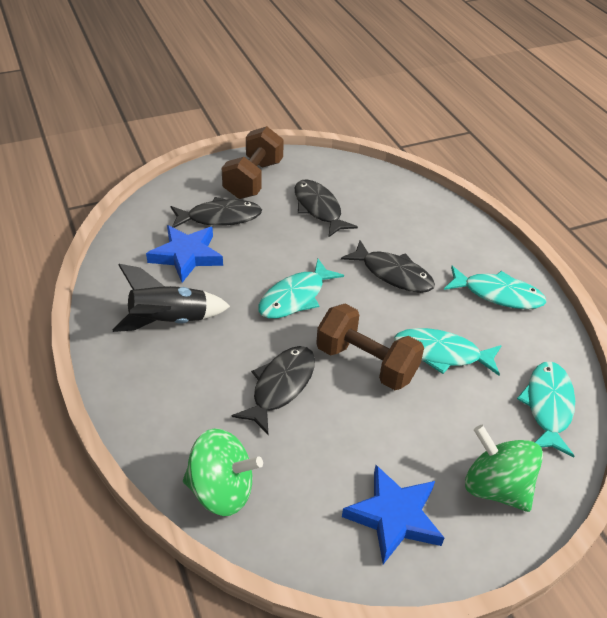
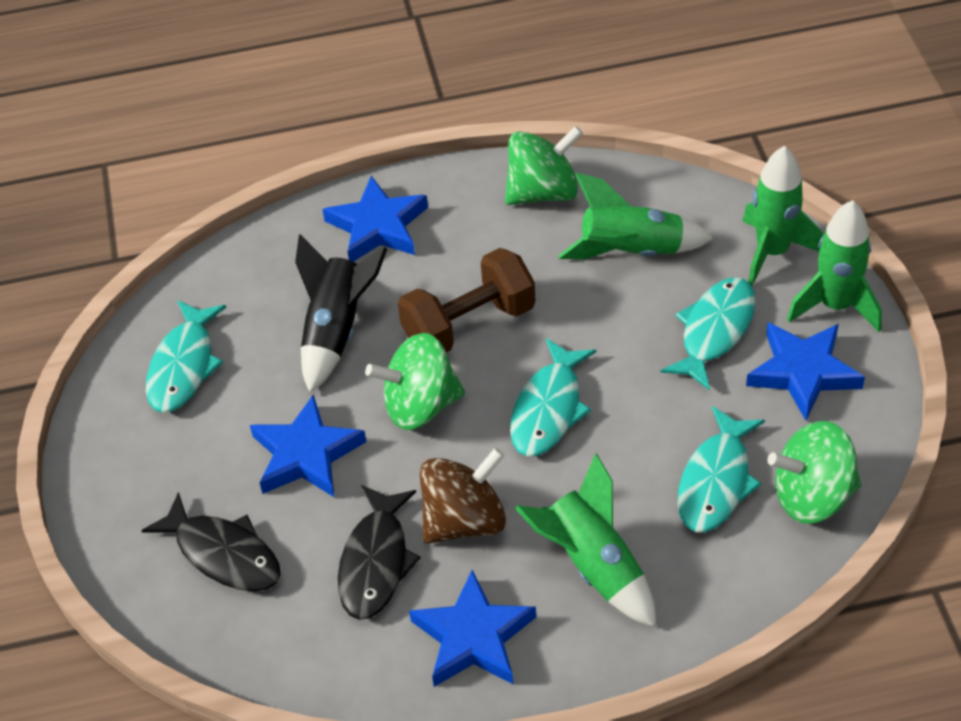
black fish: 4 -> 2
blue star: 2 -> 4
brown dumbbell: 2 -> 1
brown spinning top: 0 -> 1
green rocket: 0 -> 4
green spinning top: 2 -> 3

